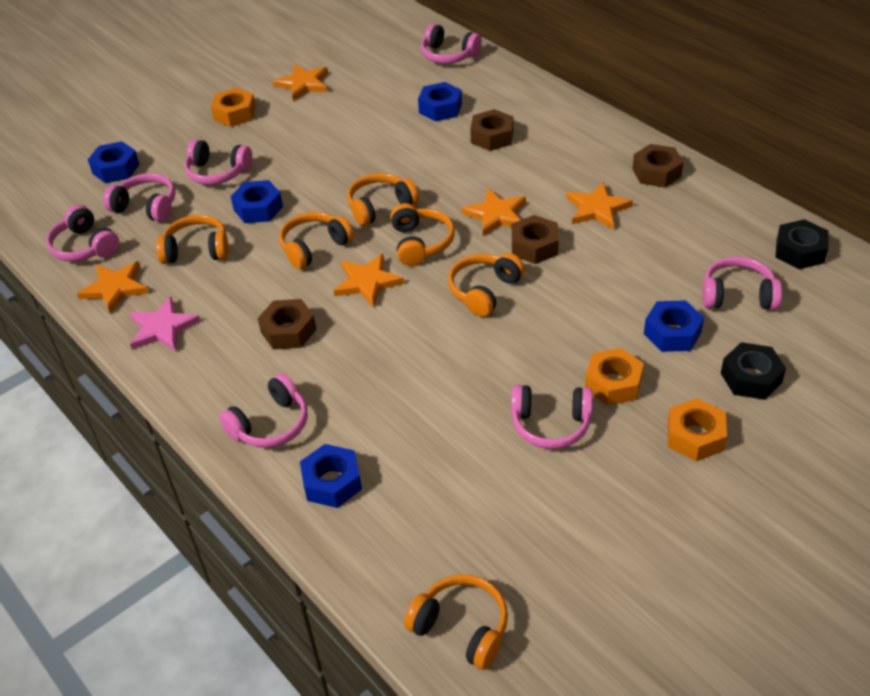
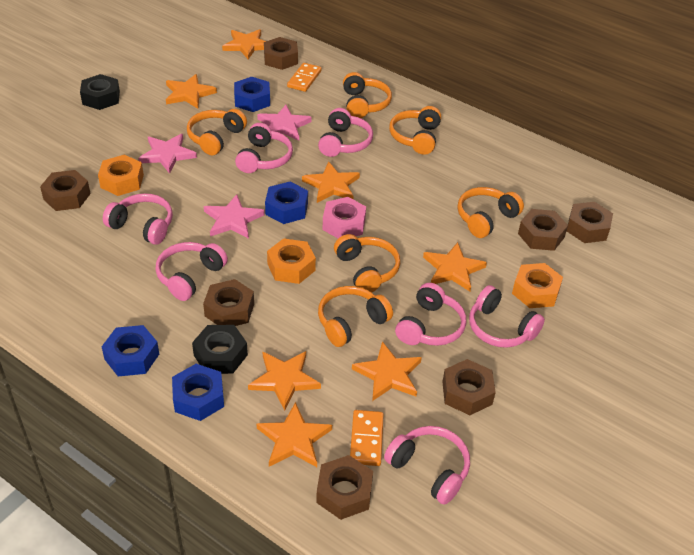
blue nut: 5 -> 4
brown nut: 4 -> 7
orange domino: 0 -> 2
orange star: 5 -> 7
pink nut: 0 -> 1
pink star: 1 -> 3

